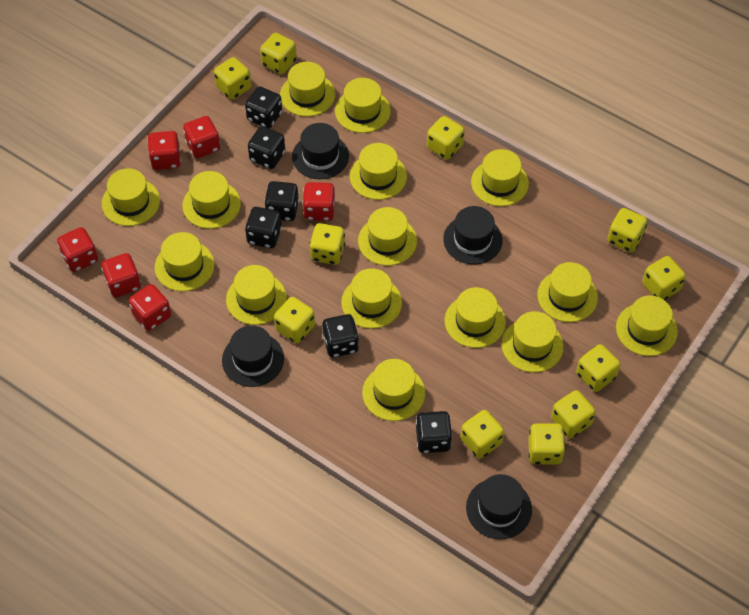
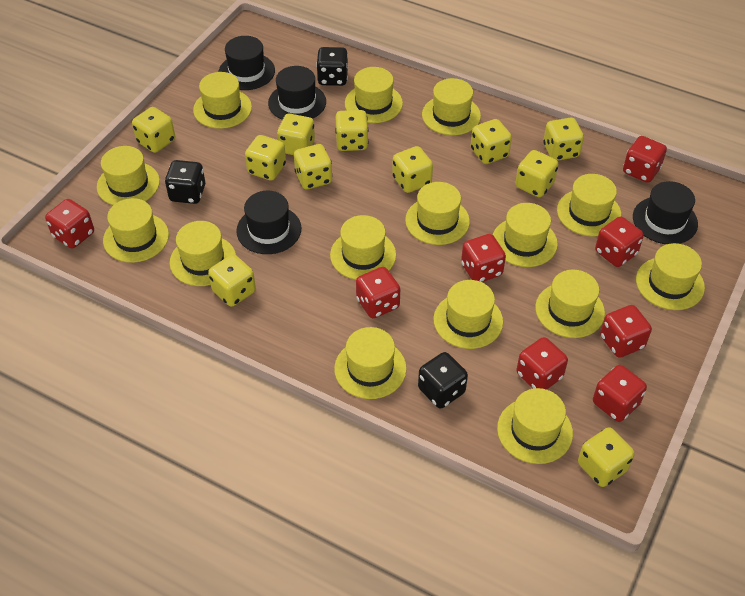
black dice: 6 -> 3
red dice: 6 -> 8

